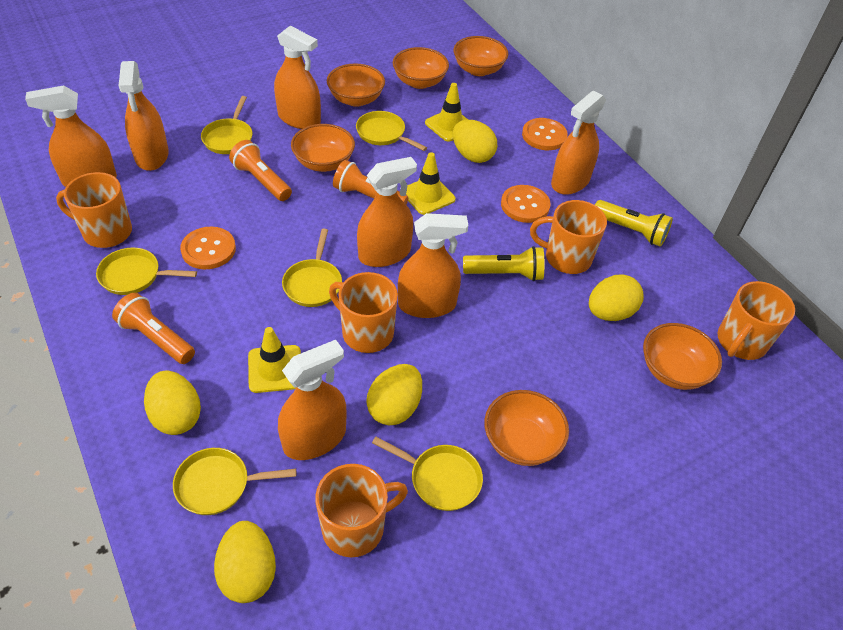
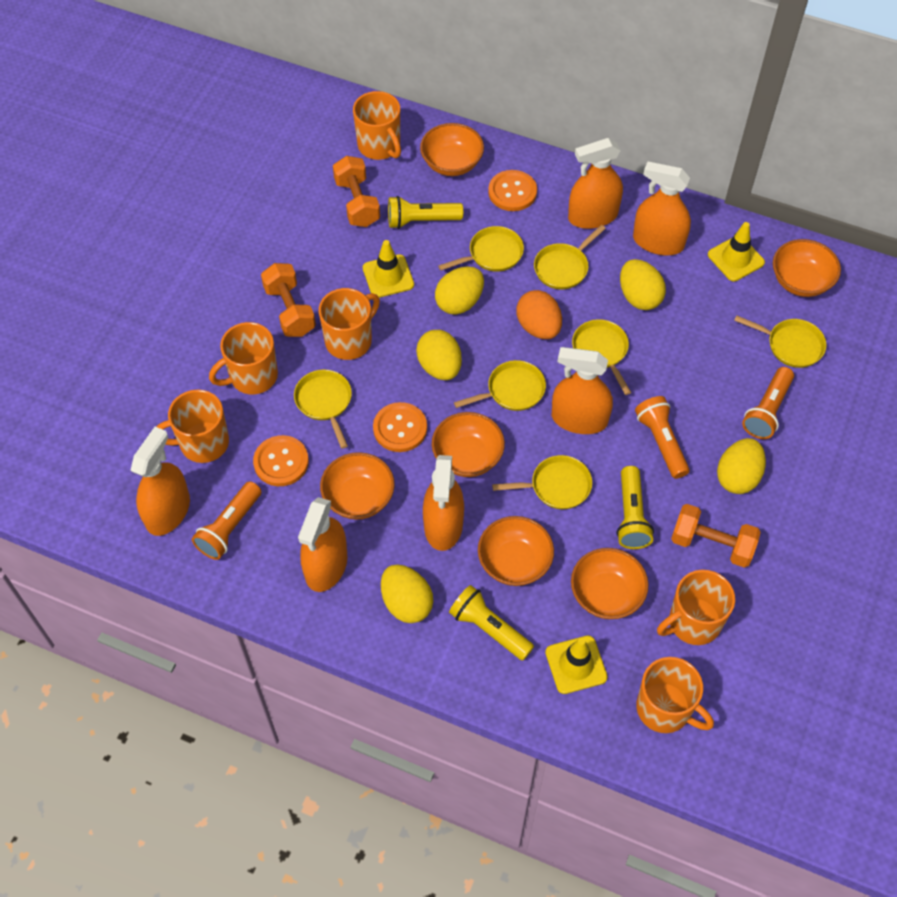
orange dumbbell: 0 -> 3
orange egg: 0 -> 1
orange mug: 5 -> 6
orange spray bottle: 7 -> 6
yellow flashlight: 2 -> 3
yellow pan: 6 -> 7

